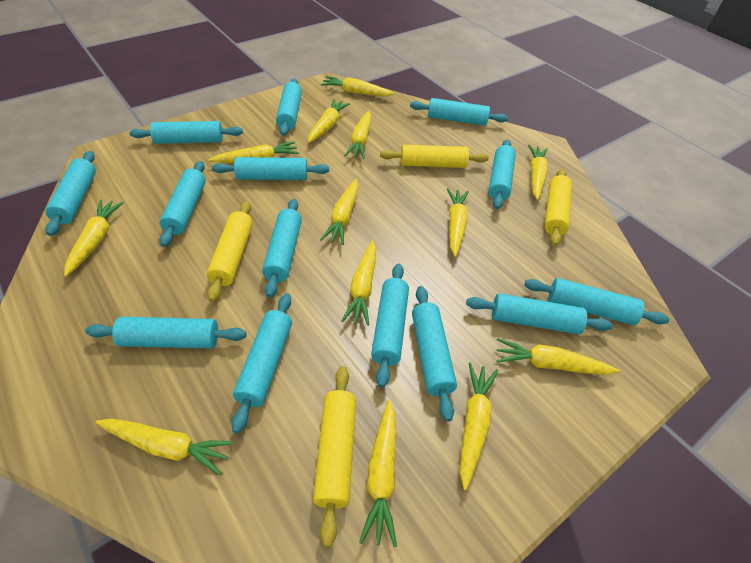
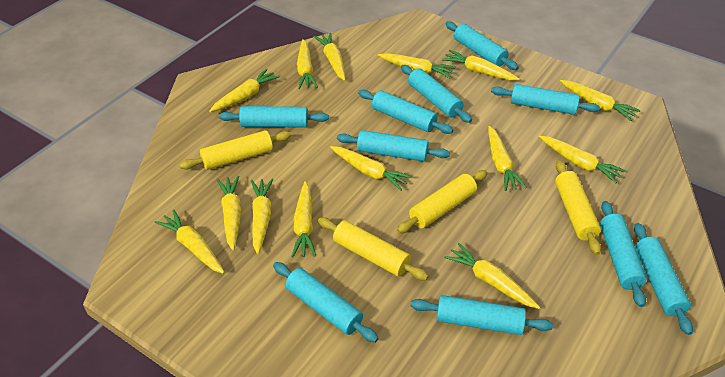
turquoise rolling pin: 14 -> 10
yellow carrot: 13 -> 14

